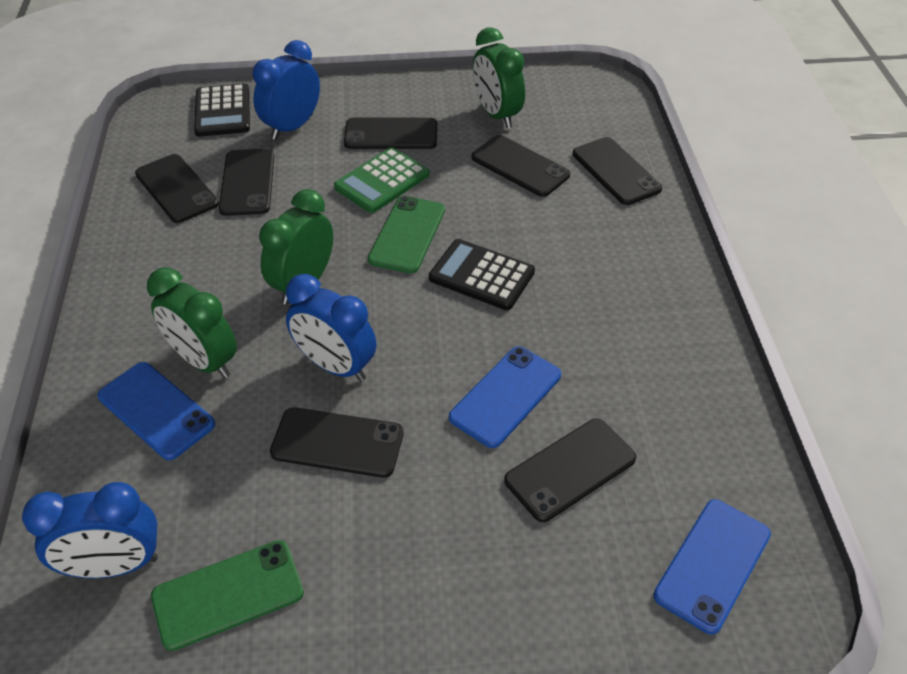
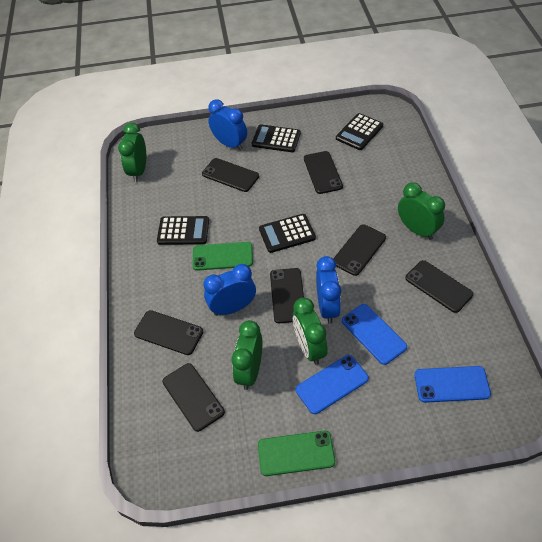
black calculator: 2 -> 4
green calculator: 1 -> 0
green clock: 3 -> 4

